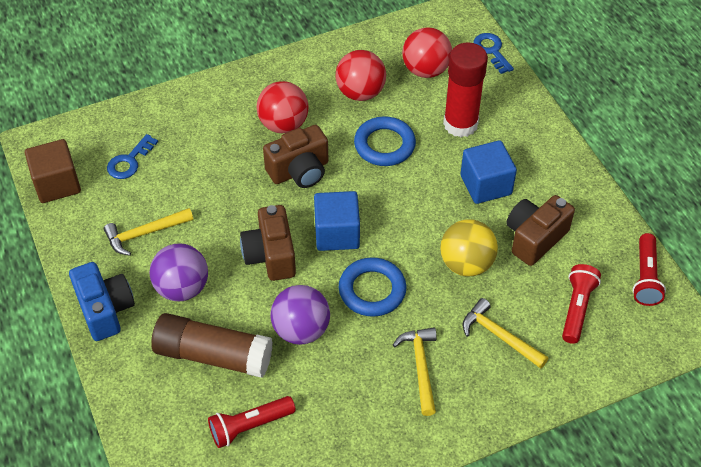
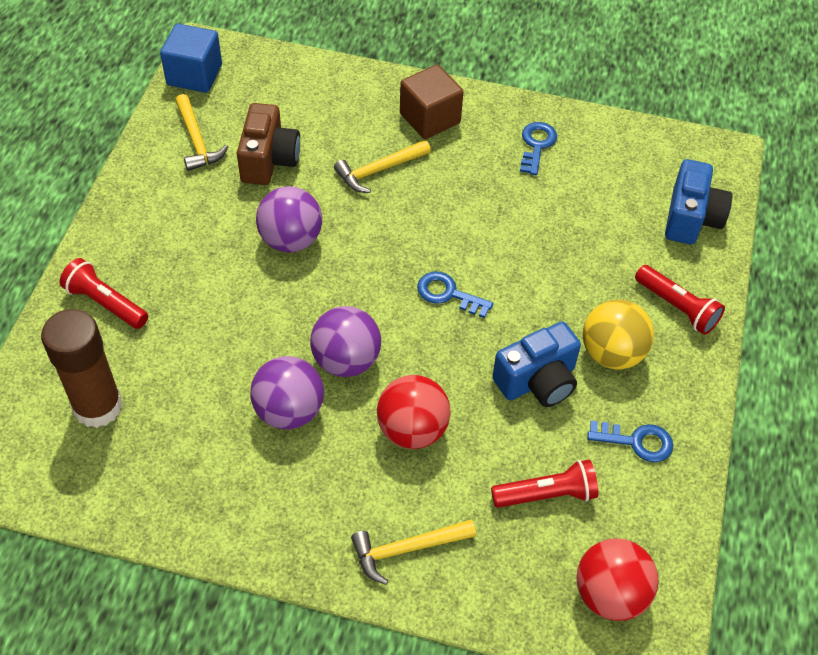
blue camera: 1 -> 2
blue cube: 2 -> 1
blue key: 2 -> 3
blue ring: 2 -> 0
brown camera: 3 -> 1
purple ball: 2 -> 3
red ball: 3 -> 2
red glue stick: 1 -> 0

